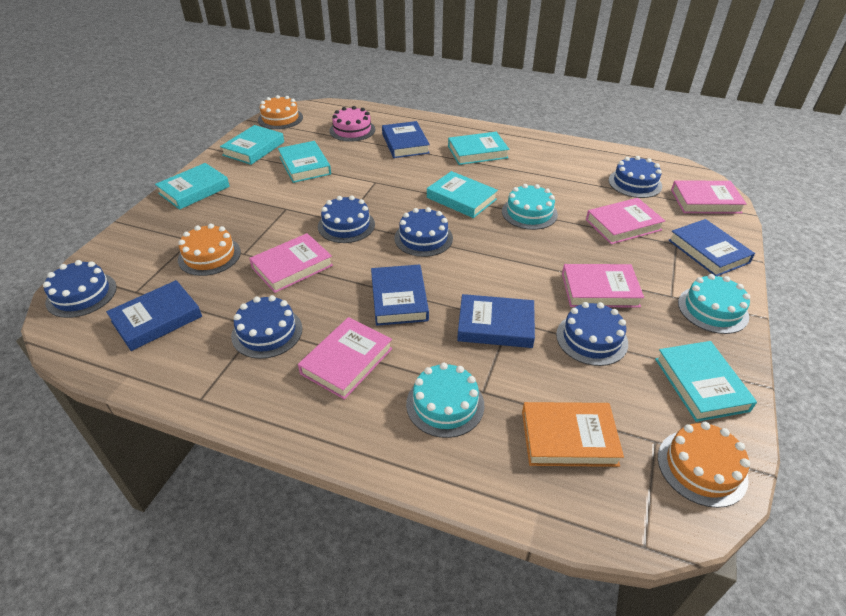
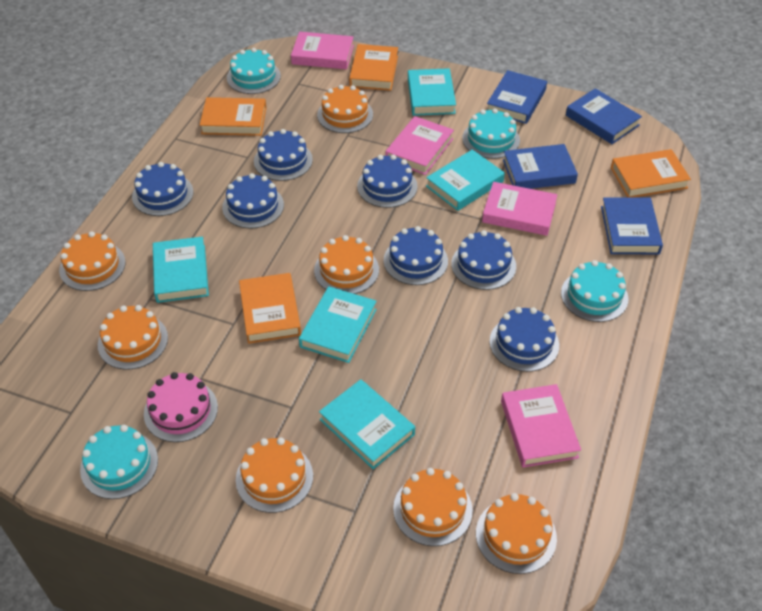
blue book: 5 -> 4
blue cake: 6 -> 7
orange book: 1 -> 4
orange cake: 3 -> 7
pink book: 5 -> 4
turquoise book: 6 -> 5
turquoise cake: 3 -> 4

